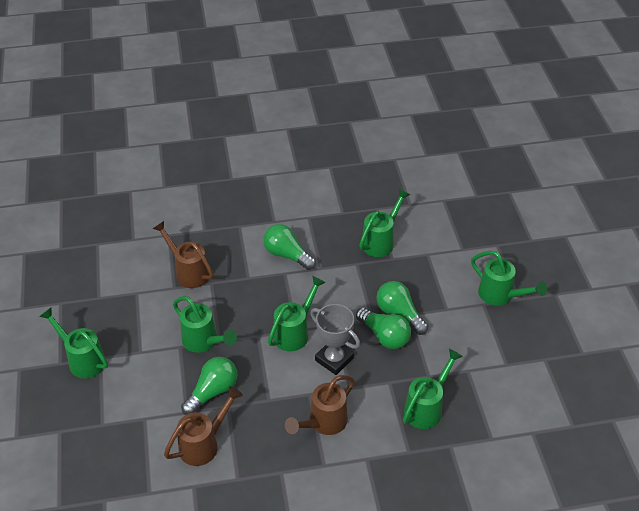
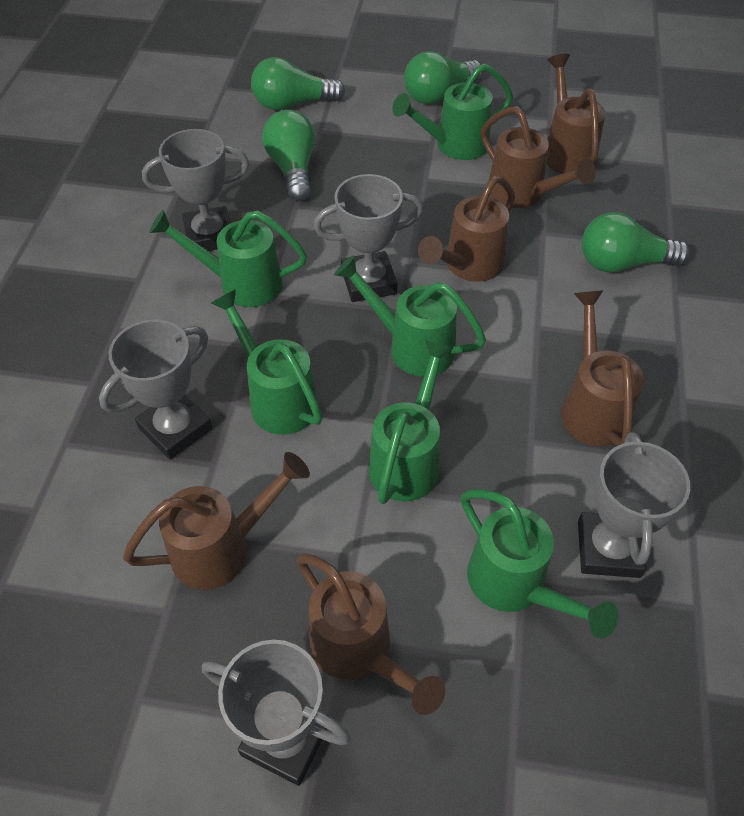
brown watering can: 3 -> 6
grey trophy: 1 -> 5

